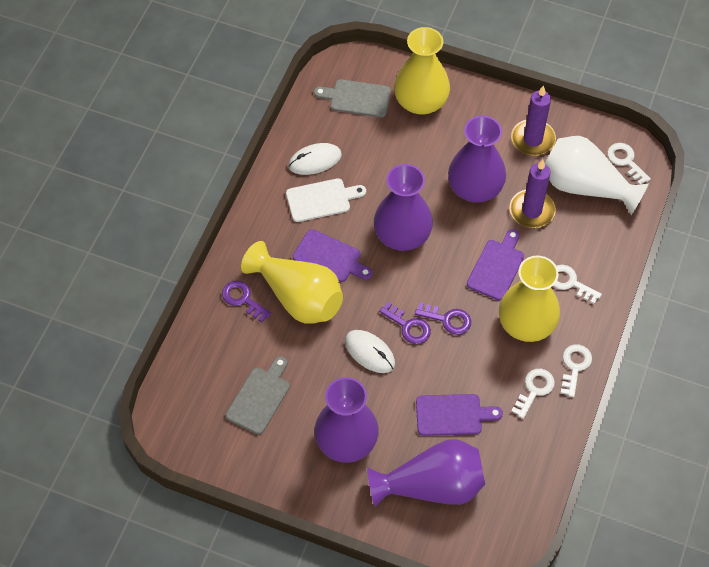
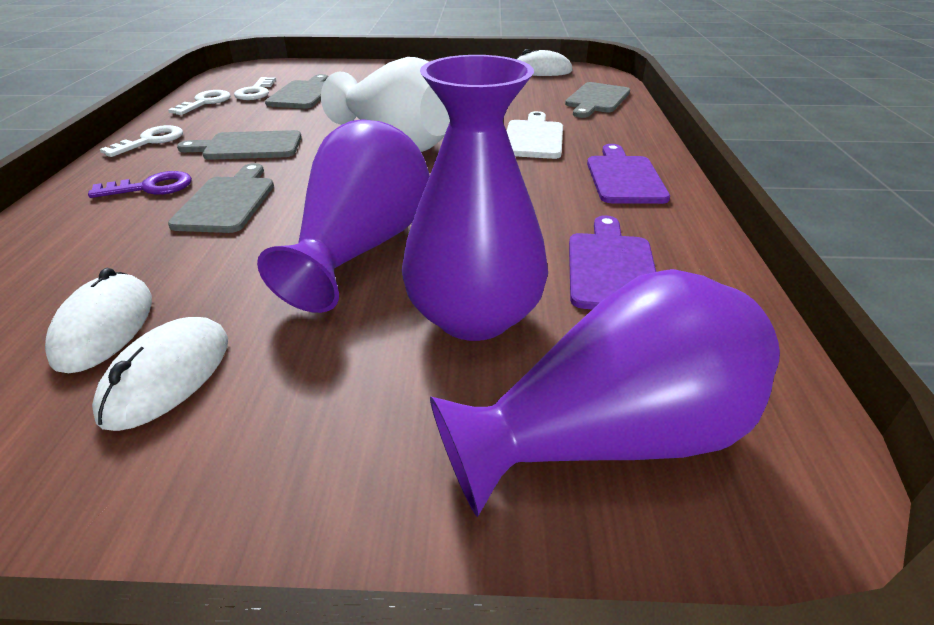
grey cutting board: 2 -> 4
purple candle: 2 -> 0
purple cutting board: 3 -> 2
purple key: 3 -> 1
purple vase: 4 -> 3
white key: 4 -> 3
white mouse: 2 -> 3
yellow vase: 3 -> 0

